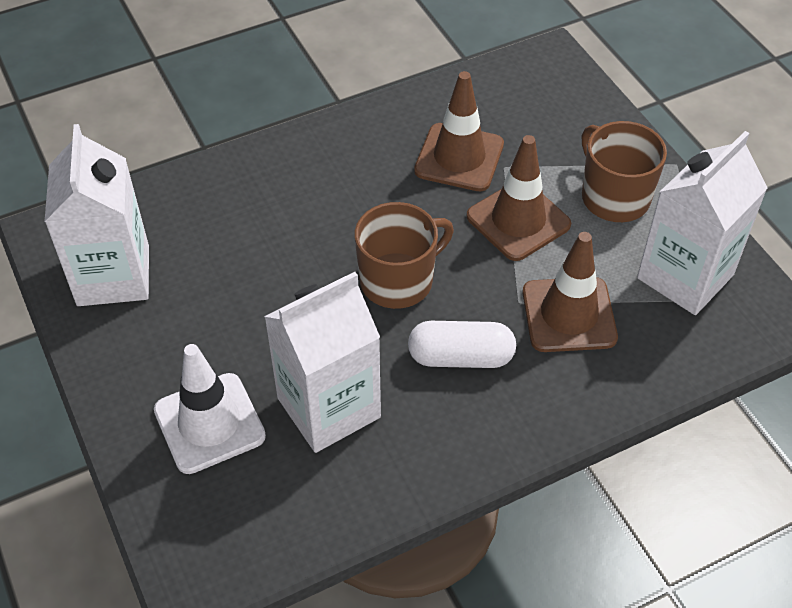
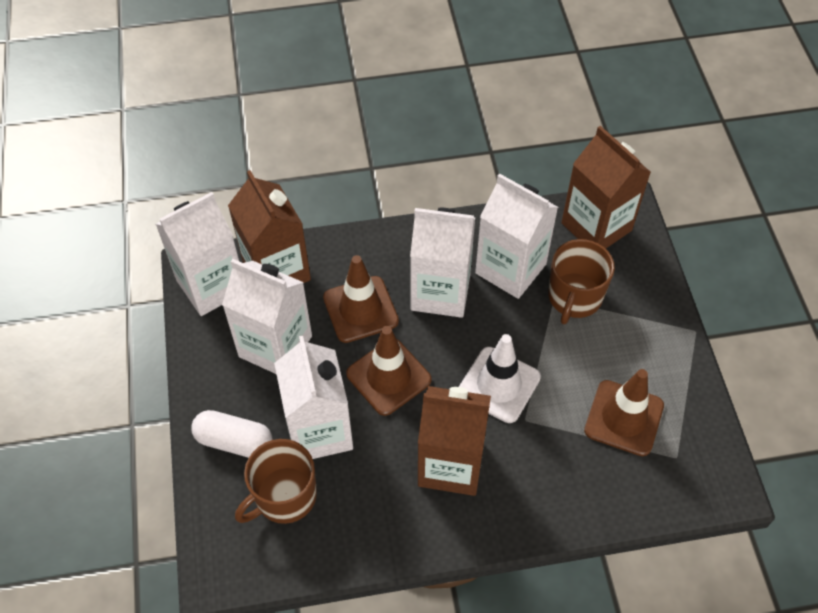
brown carton: 0 -> 3
white carton: 3 -> 5

